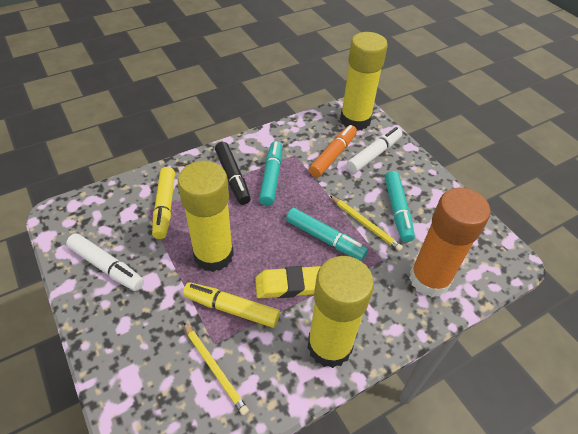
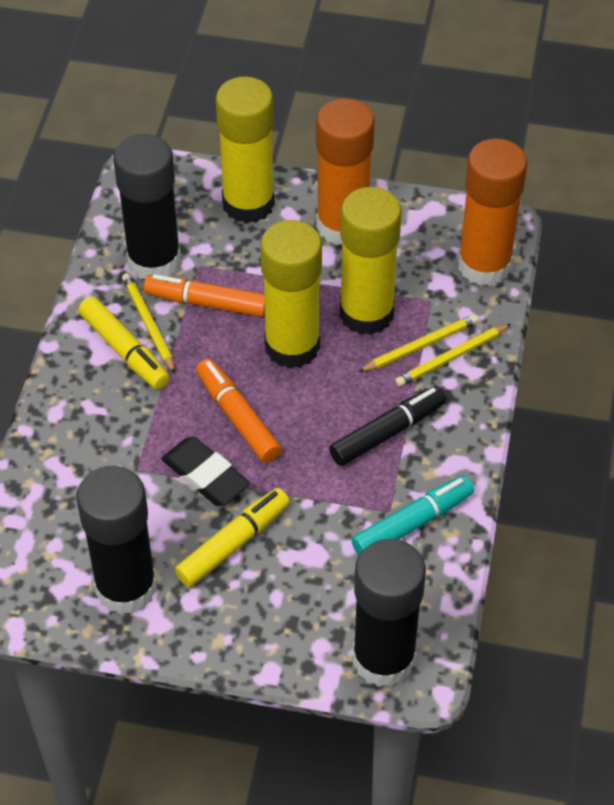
black eraser: 0 -> 1
black glue stick: 0 -> 3
orange glue stick: 1 -> 2
orange marker: 1 -> 2
turquoise marker: 3 -> 1
white marker: 2 -> 0
yellow eraser: 1 -> 0
yellow pencil: 2 -> 3

